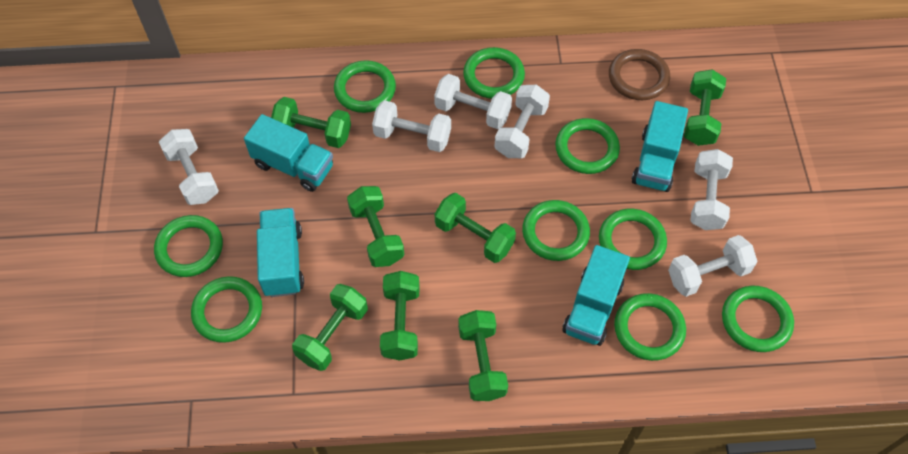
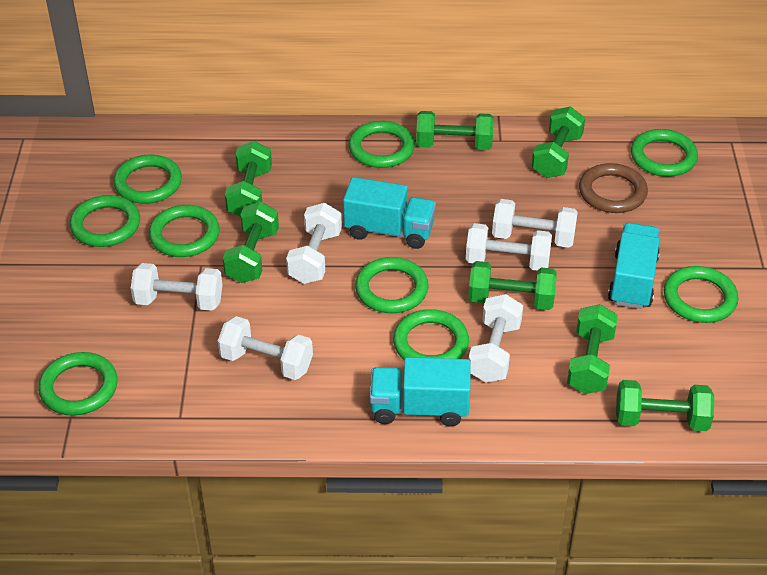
turquoise truck: 4 -> 3

